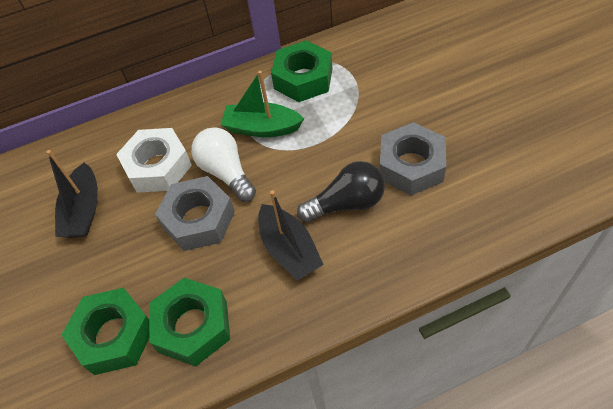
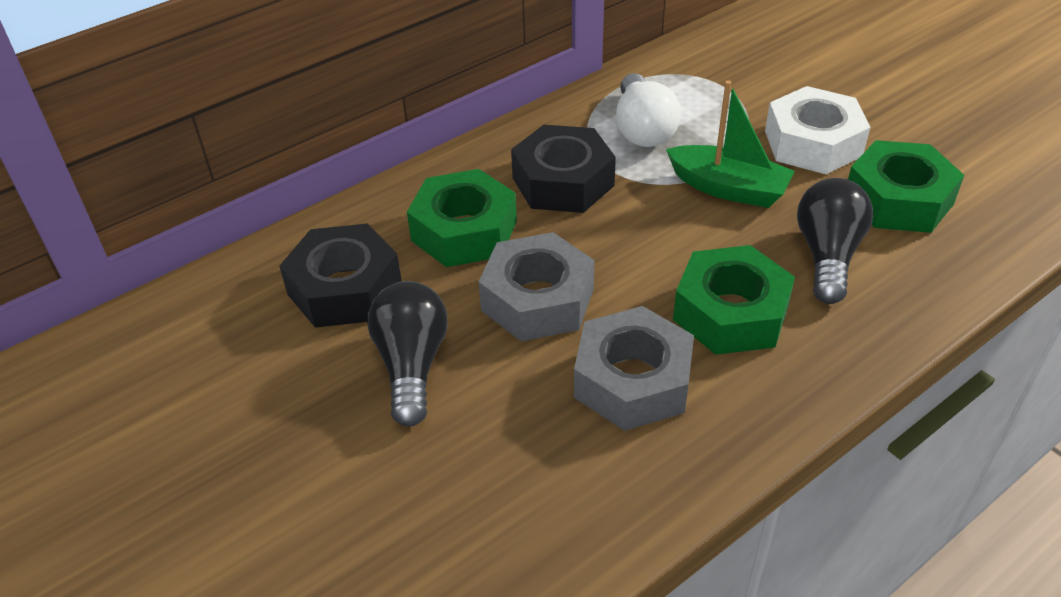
black boat: 2 -> 0
black light bulb: 1 -> 2
black nut: 0 -> 2

